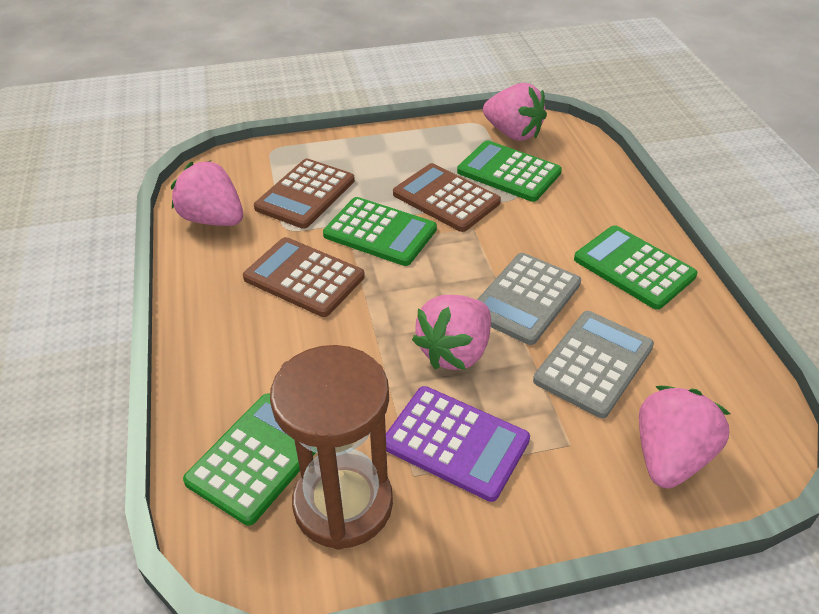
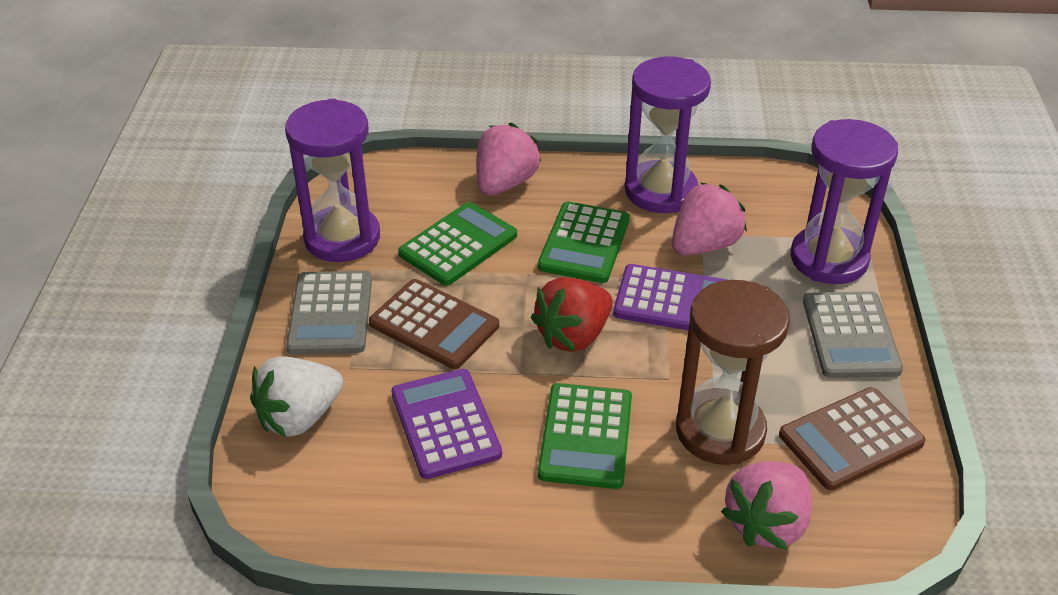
brown calculator: 3 -> 2
green calculator: 4 -> 3
pink strawberry: 4 -> 3
purple calculator: 1 -> 2
purple hourglass: 0 -> 3
red strawberry: 0 -> 1
white strawberry: 0 -> 1

